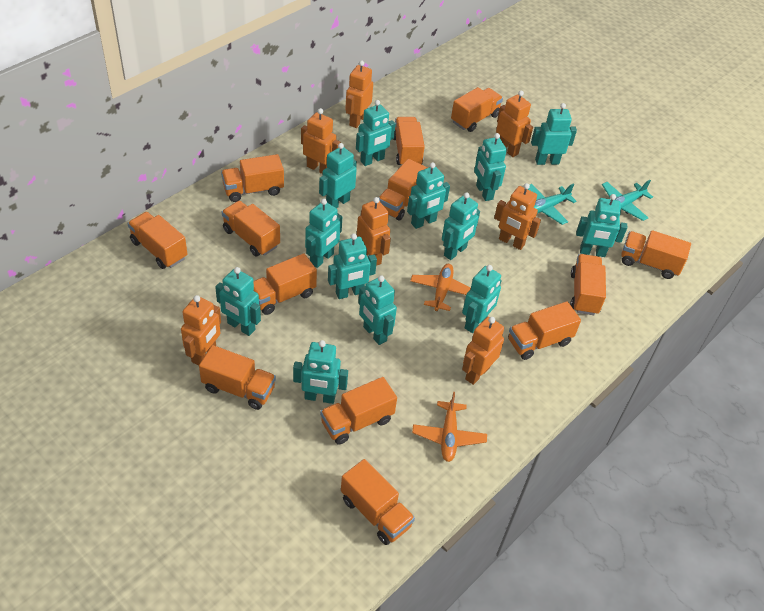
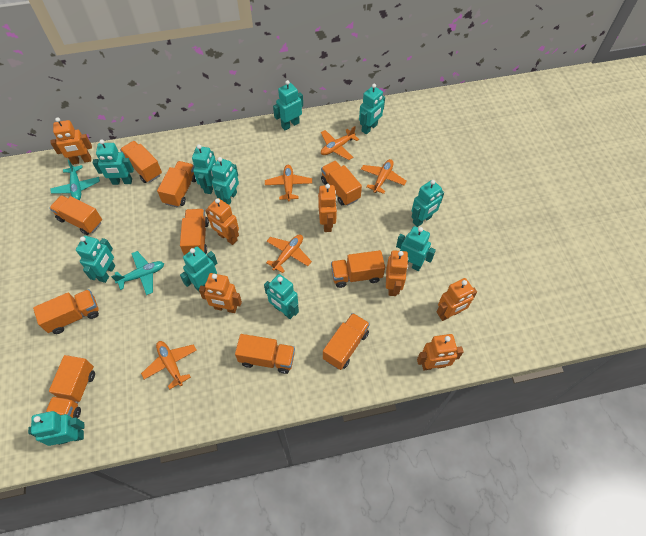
orange plane: 2 -> 5
orange truck: 13 -> 10
turquoise robot: 13 -> 11

